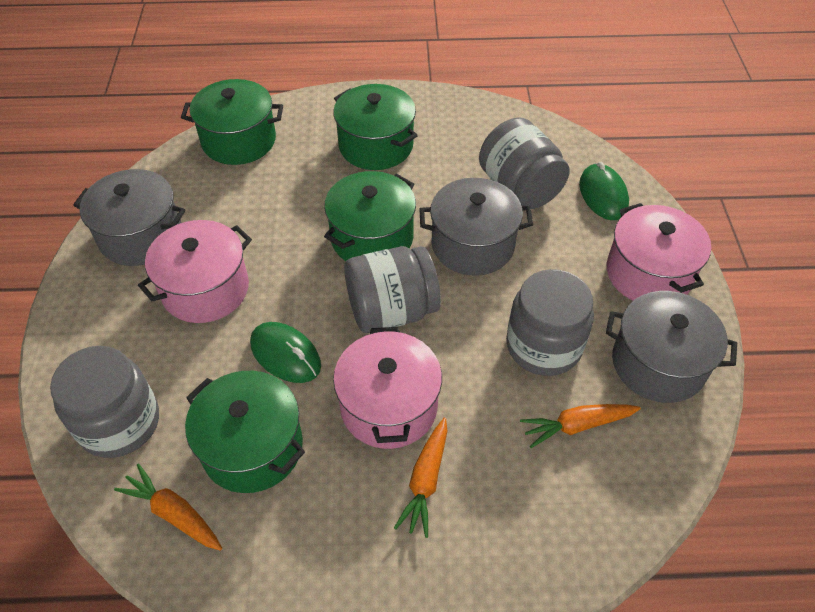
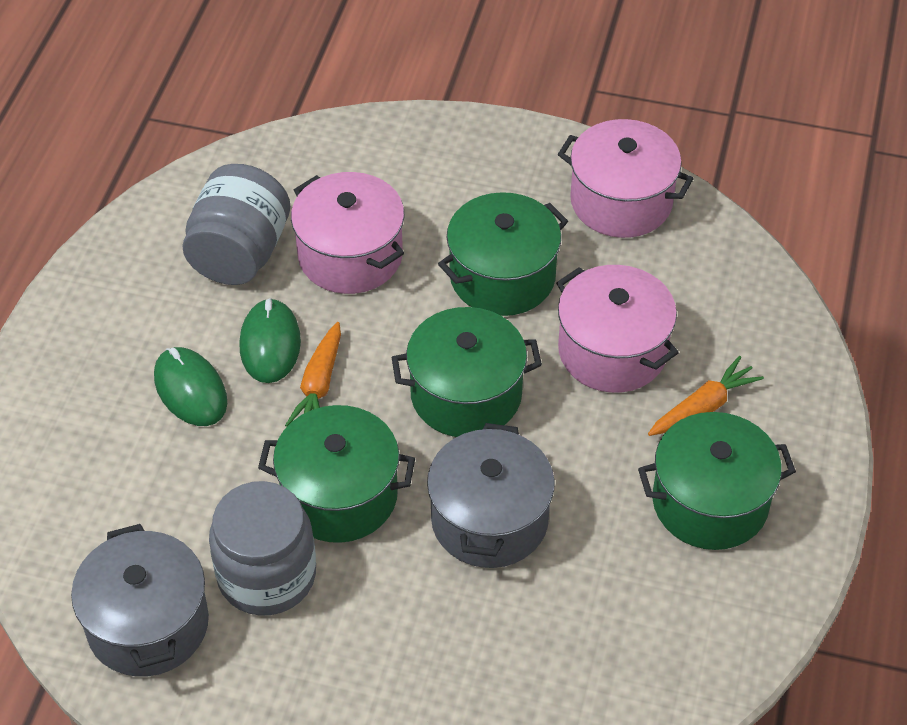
grey jar: 4 -> 2
grey pot: 3 -> 2
orange carrot: 3 -> 2

